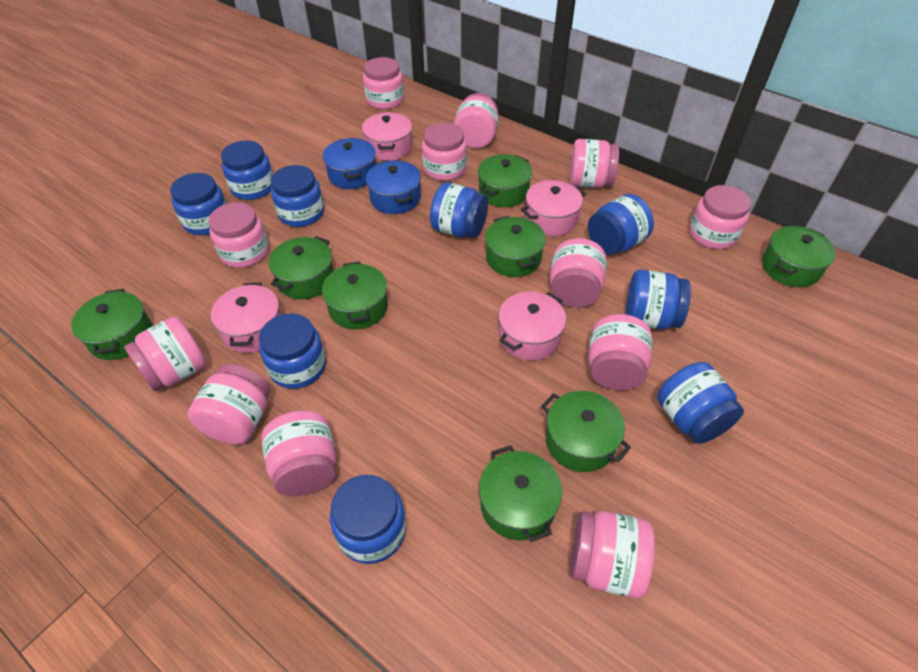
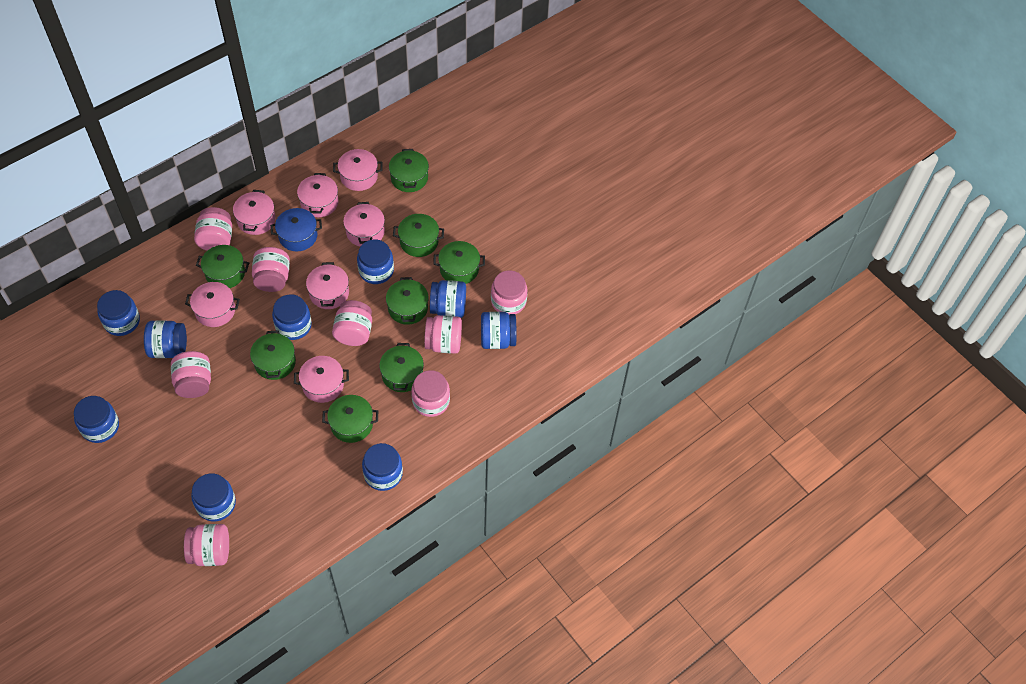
blue pot: 2 -> 1
pink jar: 12 -> 8
pink pot: 4 -> 7

